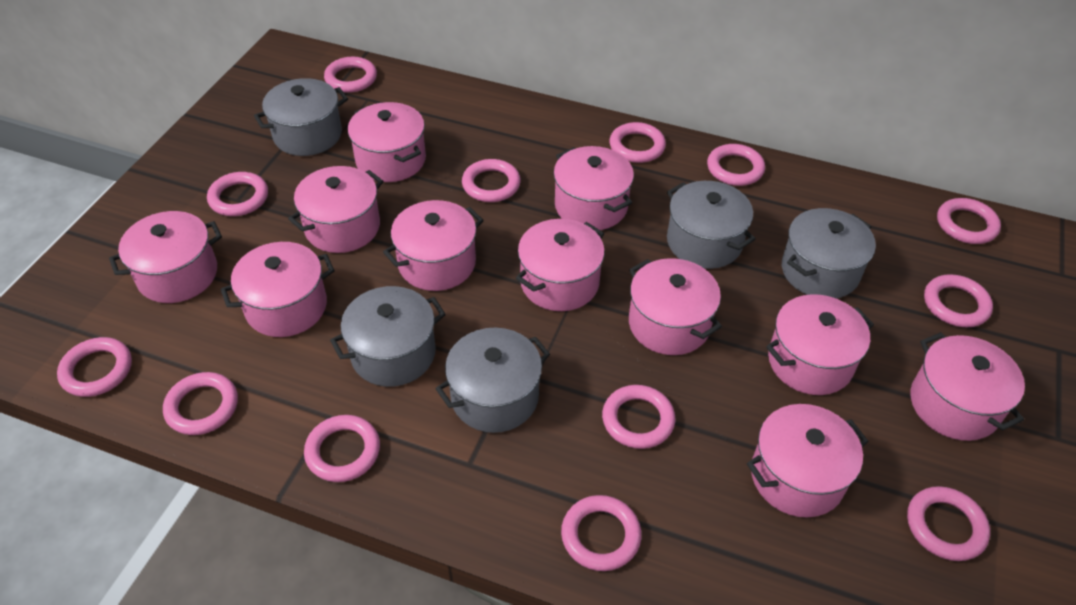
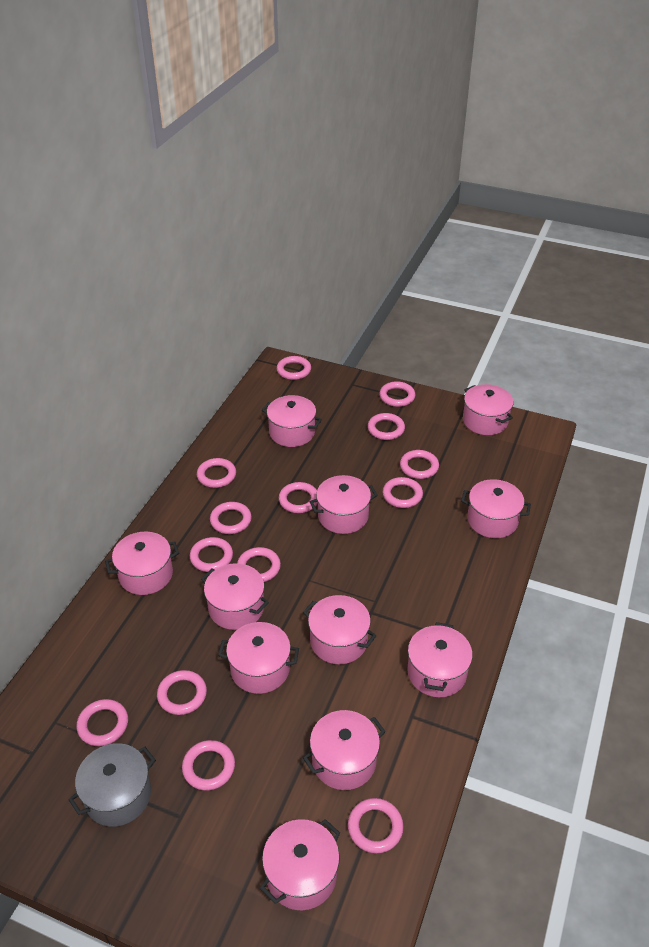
grey pot: 5 -> 1
pink ring: 13 -> 14

